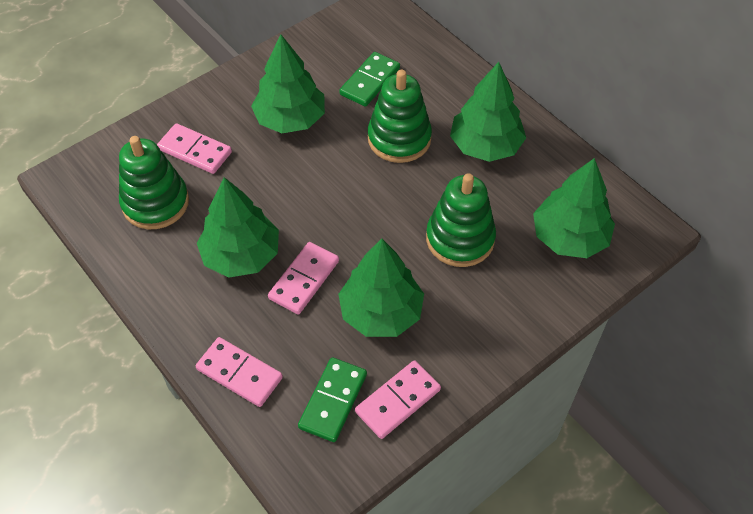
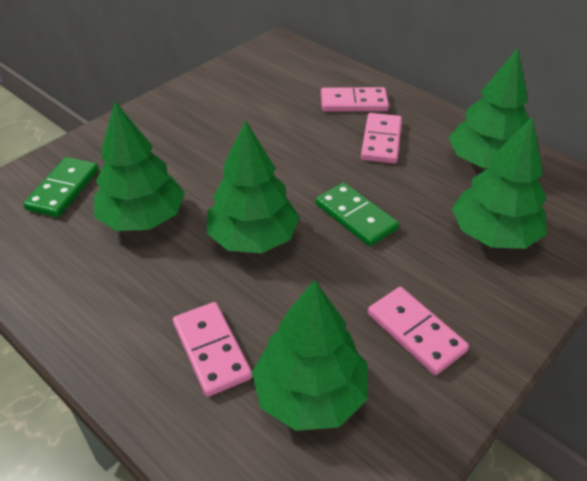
green stacking toy: 3 -> 0

